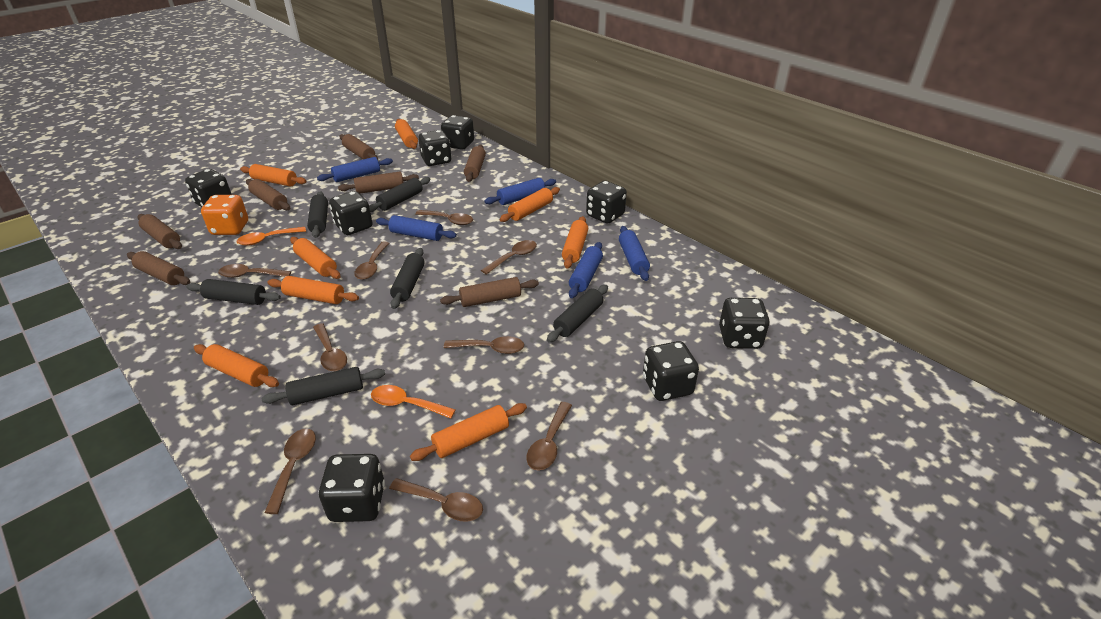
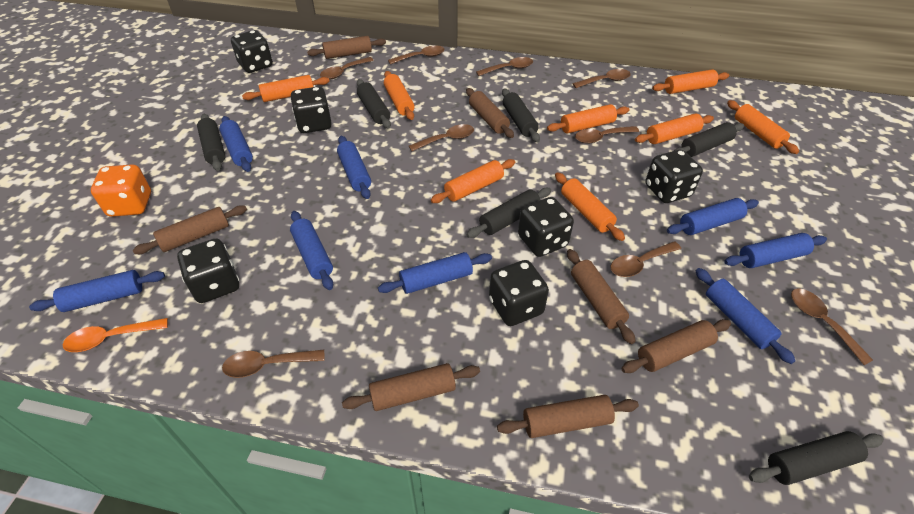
black dice: 8 -> 6
blue rolling pin: 5 -> 8
orange spoon: 2 -> 1

